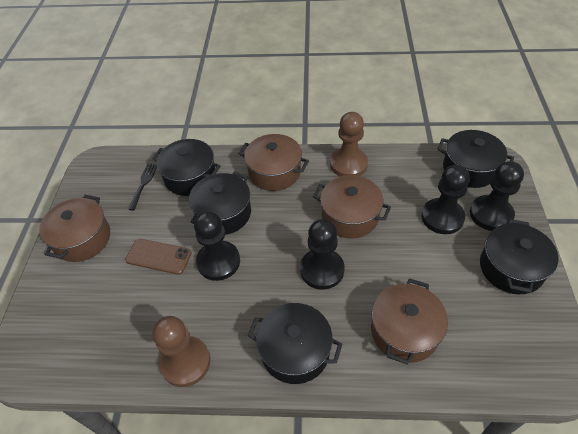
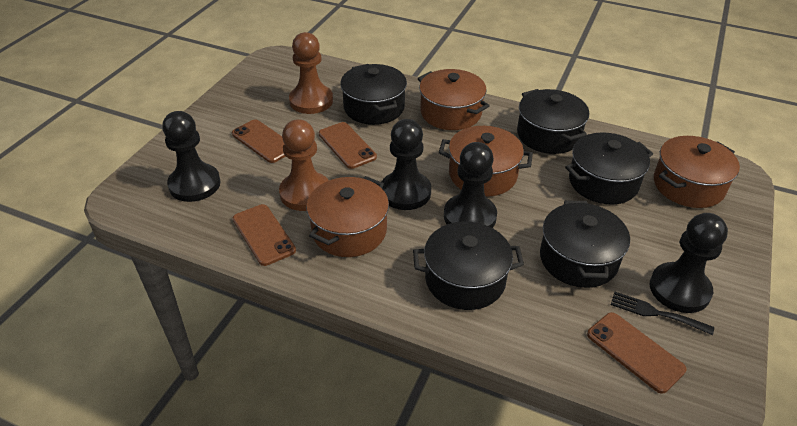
brown phone: 1 -> 4

